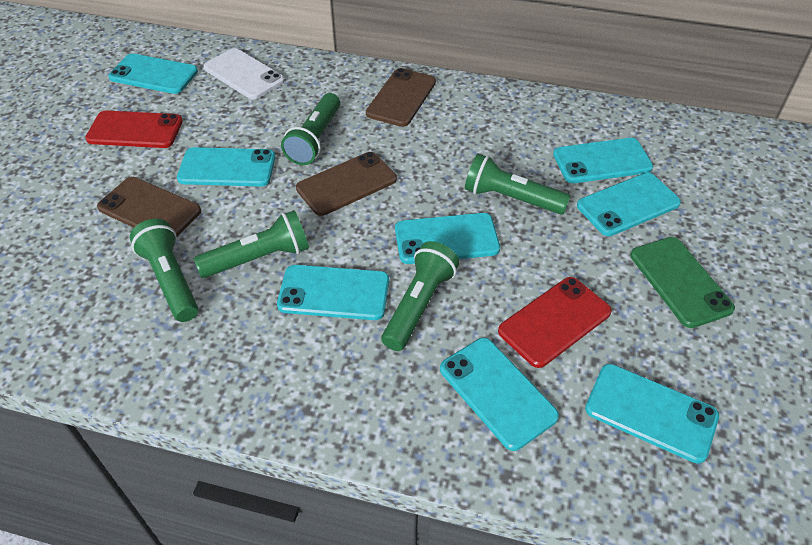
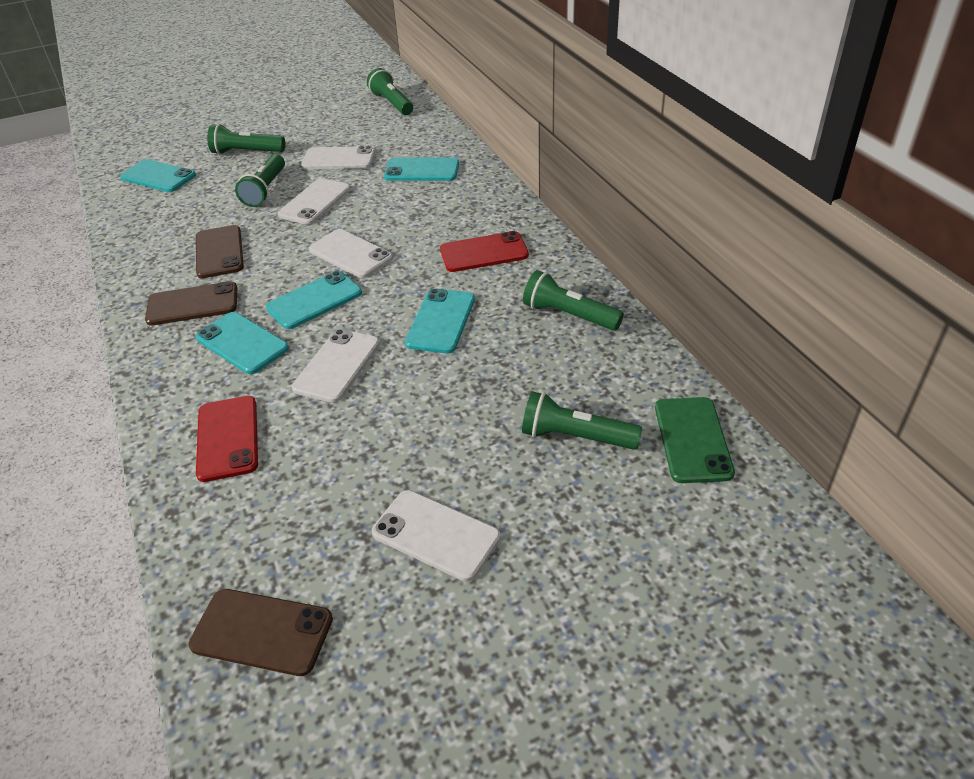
turquoise phone: 8 -> 5
white phone: 1 -> 5

